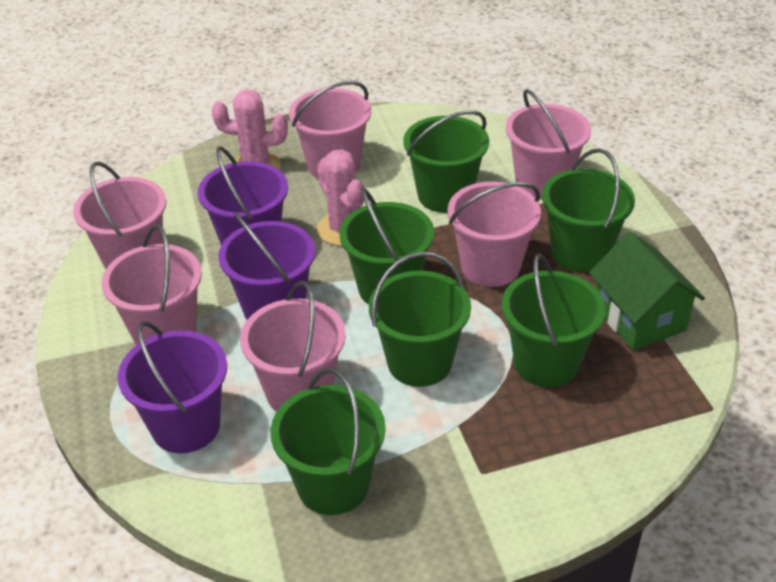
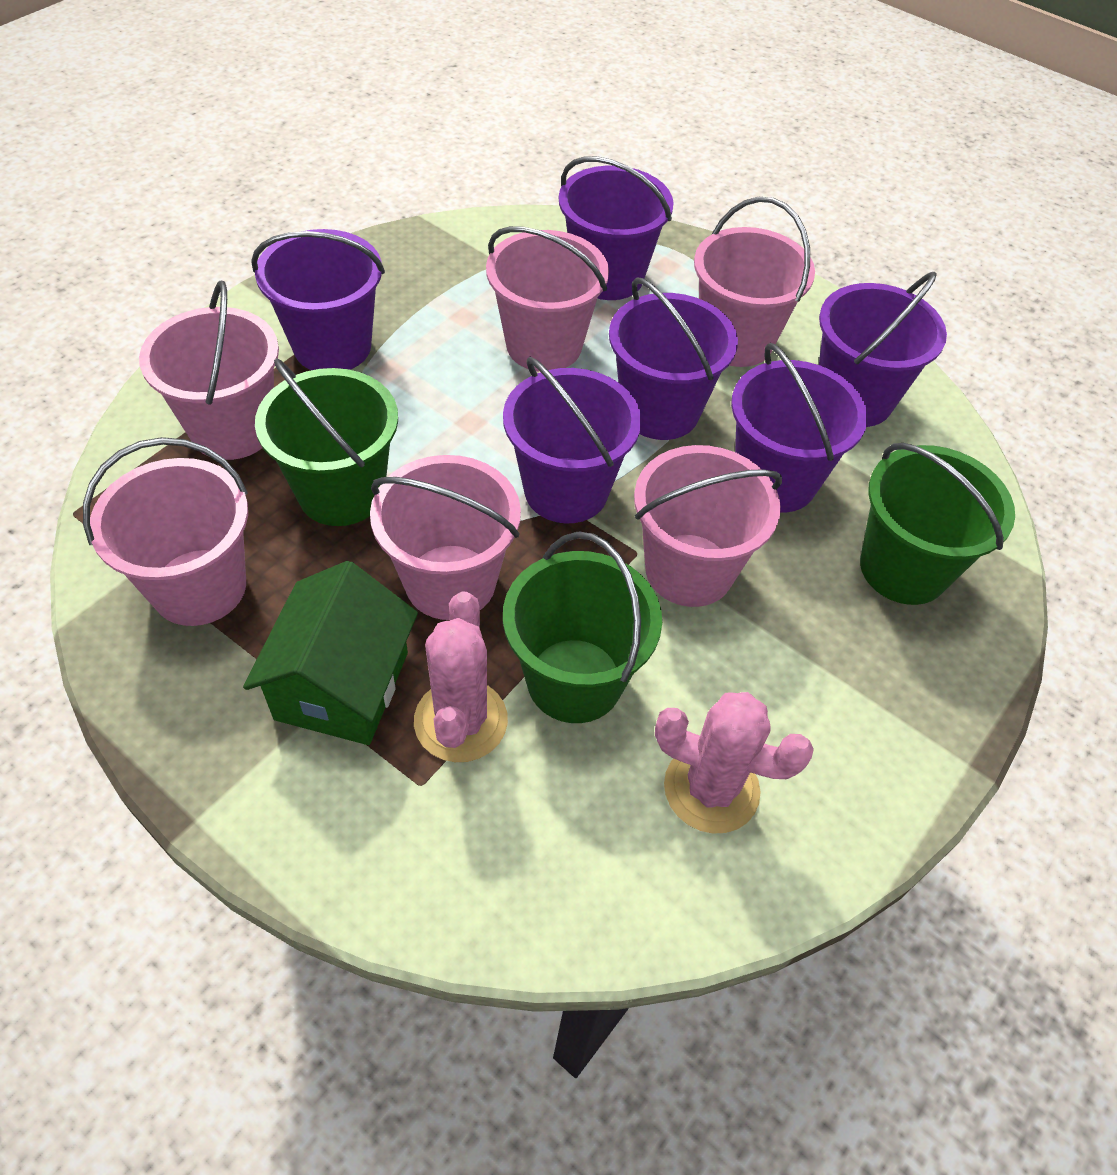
green bucket: 6 -> 3
purple bucket: 3 -> 6

